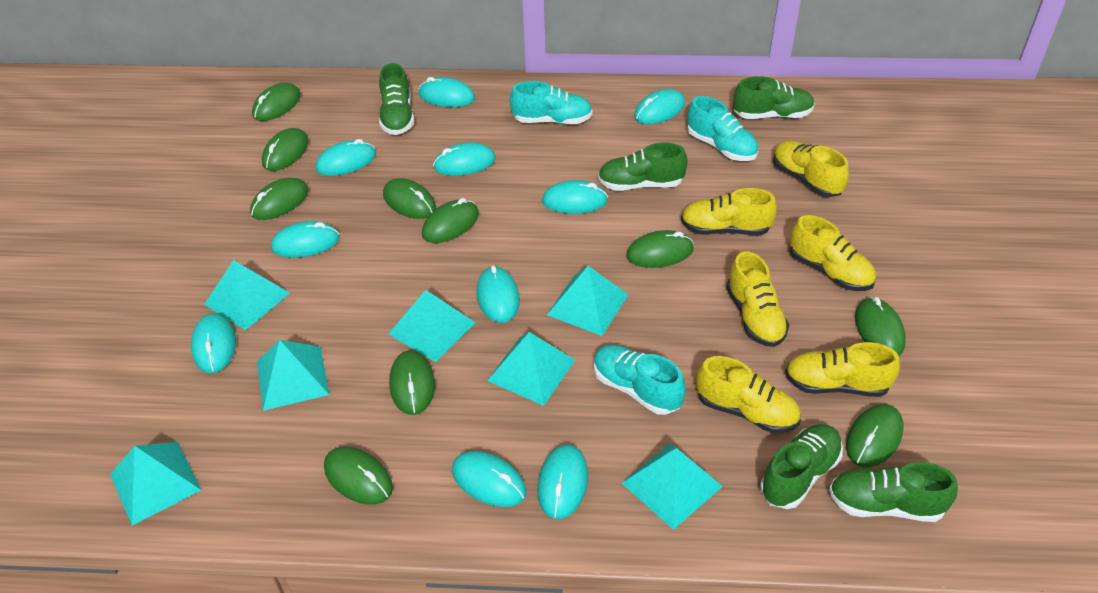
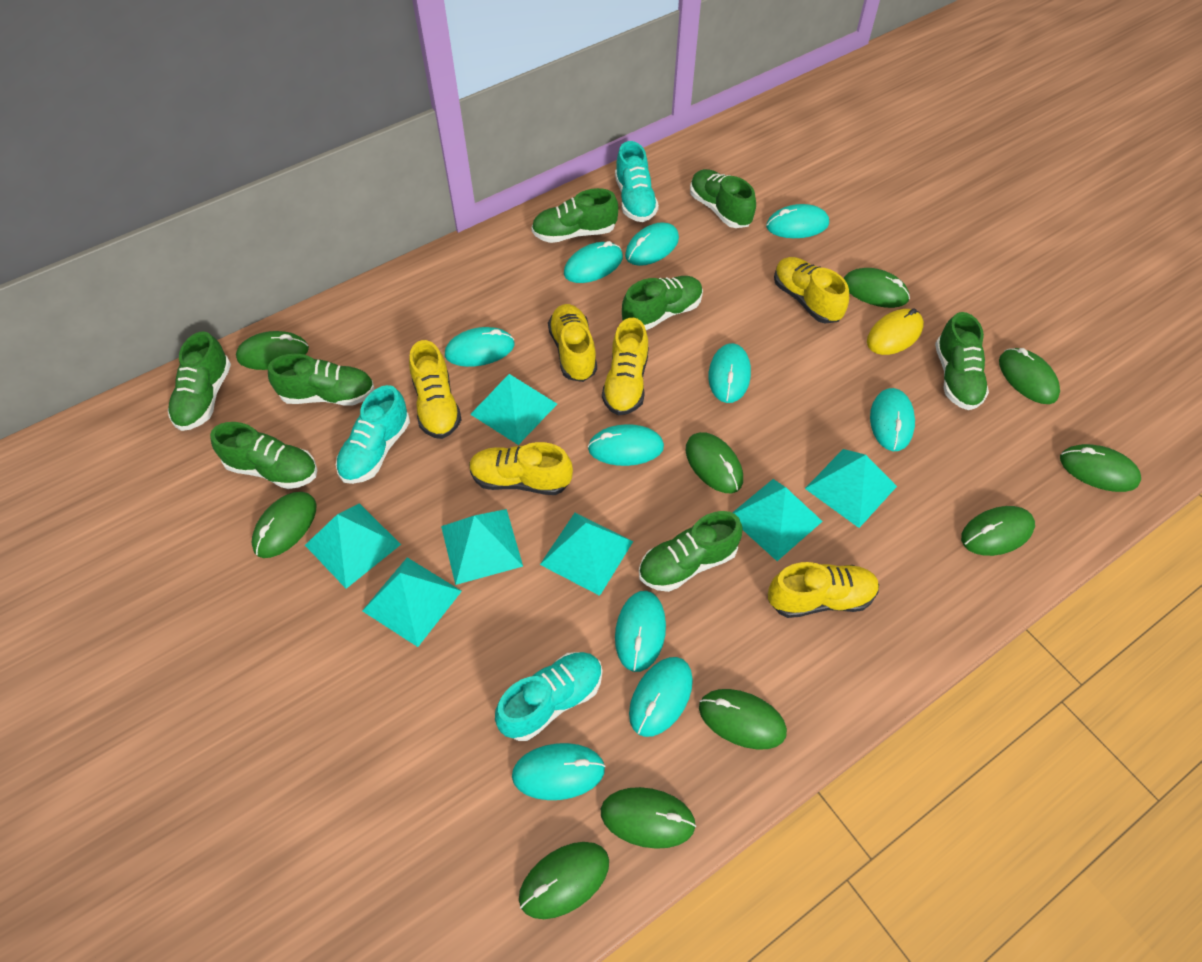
green shoe: 5 -> 8
yellow mouse: 0 -> 1

